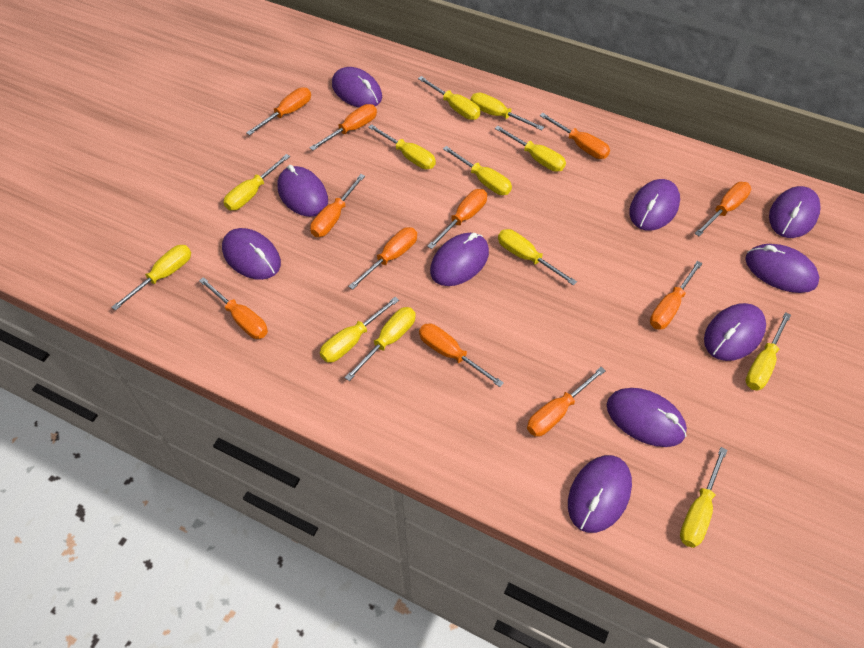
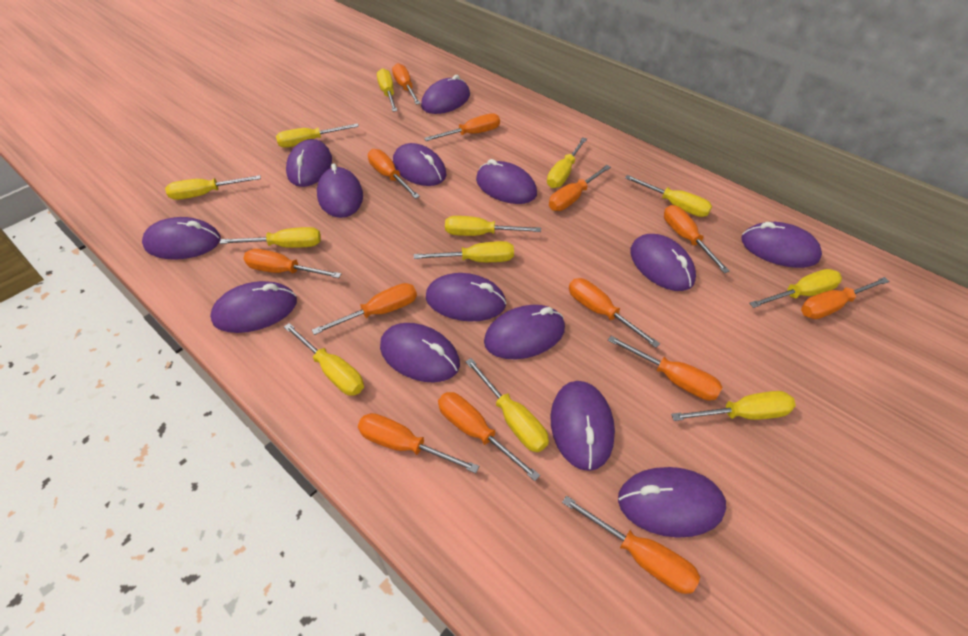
orange screwdriver: 11 -> 13
purple mouse: 10 -> 14

